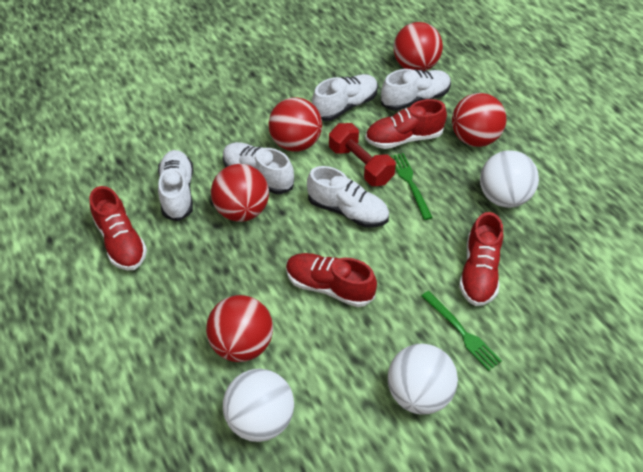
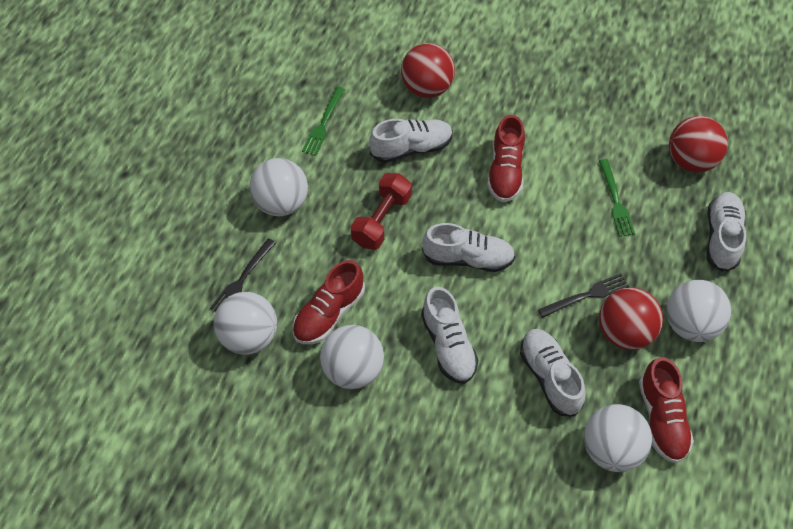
black fork: 0 -> 2
red ball: 5 -> 3
red shoe: 4 -> 3
white ball: 3 -> 5

